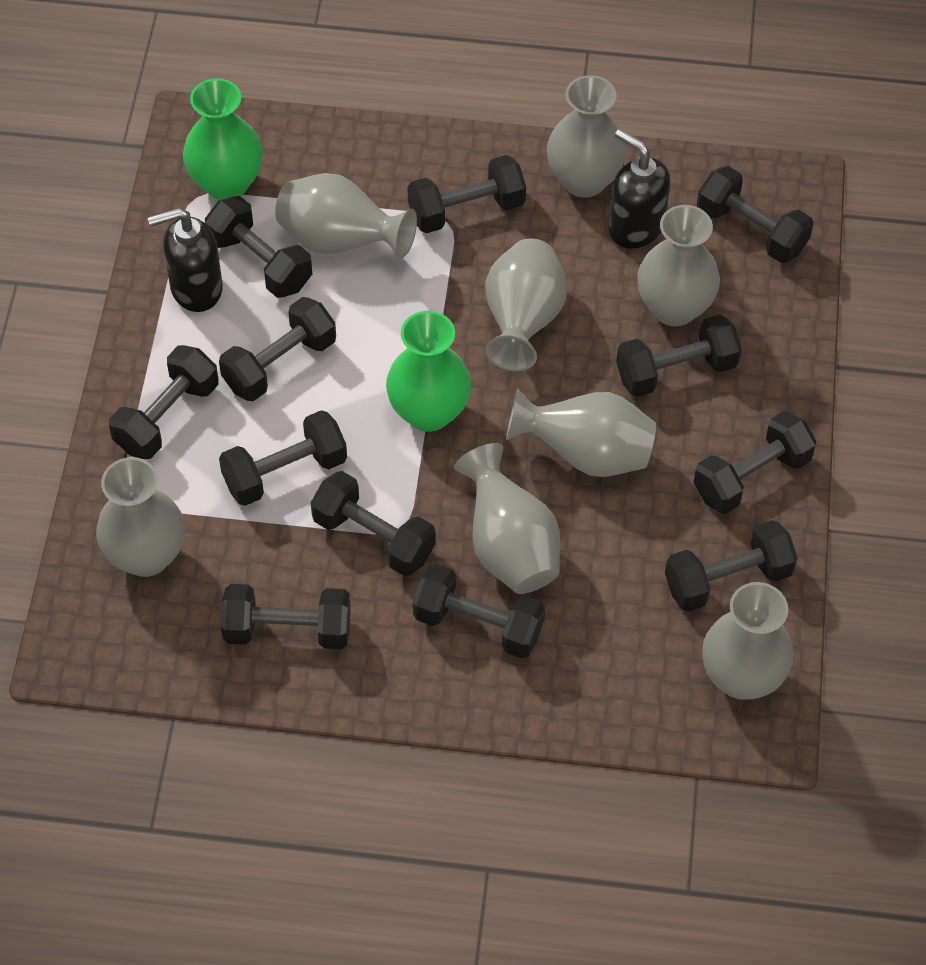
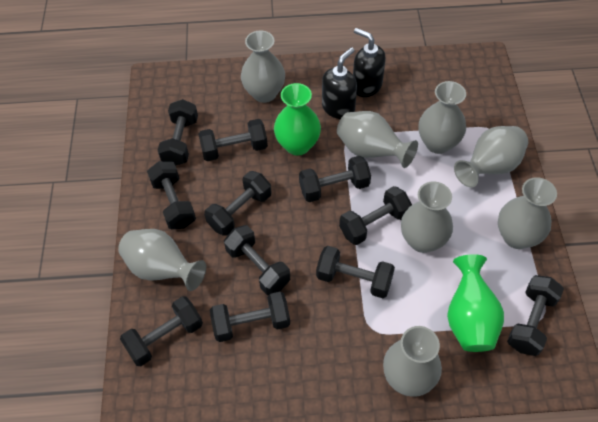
black dumbbell: 12 -> 11

